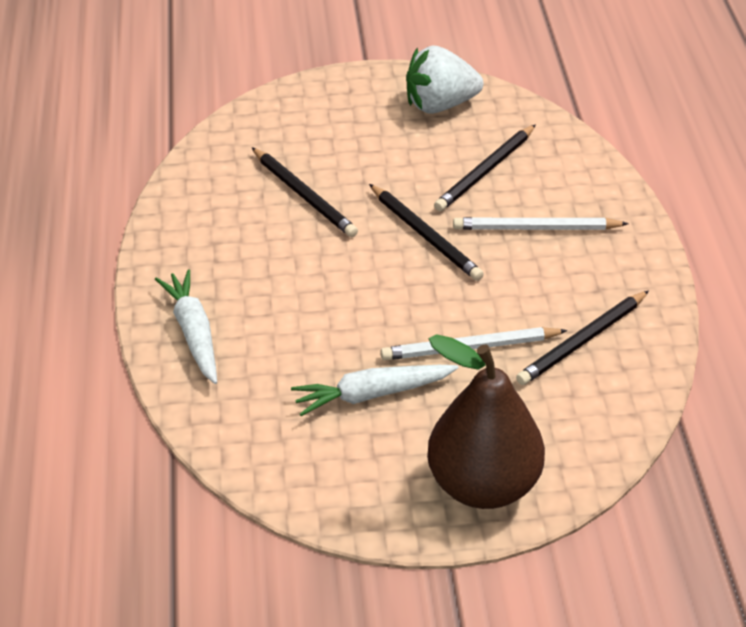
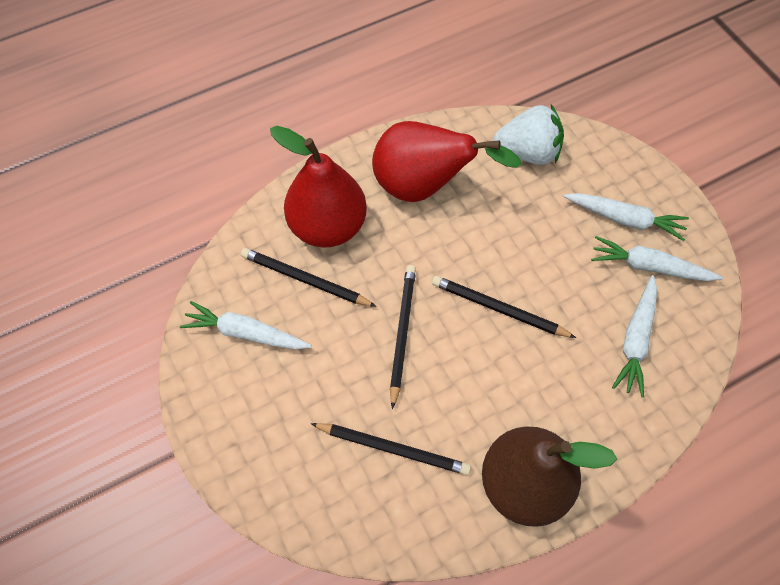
red pear: 0 -> 2
white carrot: 2 -> 4
white pencil: 2 -> 0

